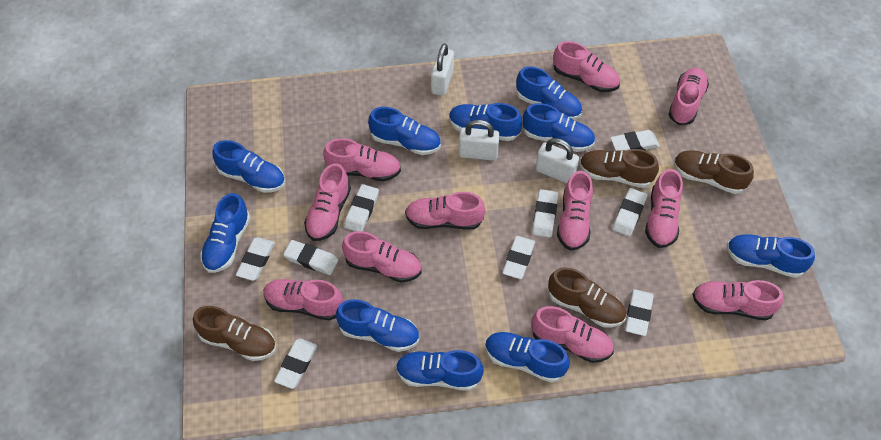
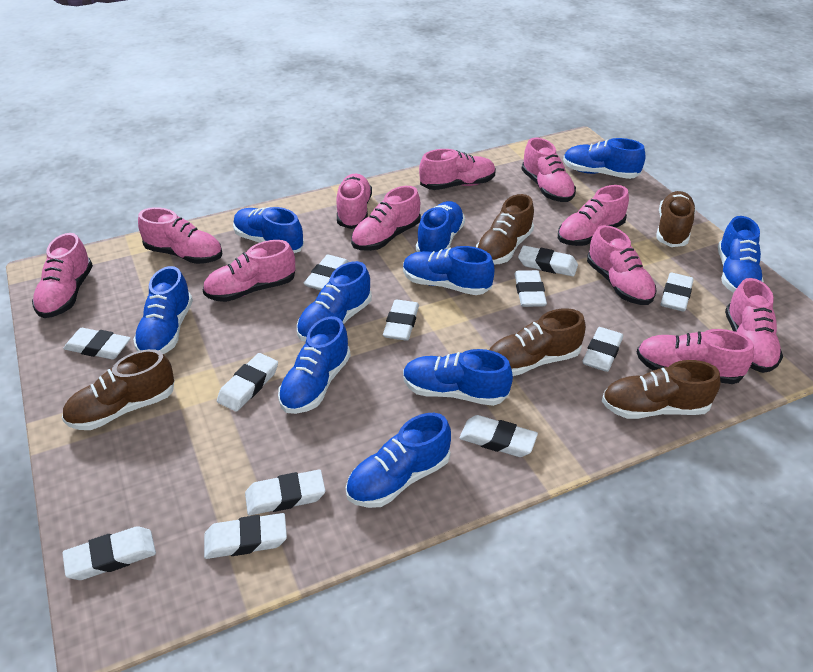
brown shoe: 4 -> 5
white eraser: 9 -> 12
white padlock: 3 -> 0

